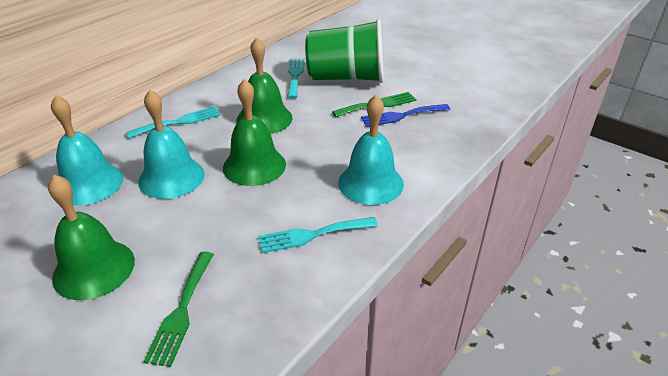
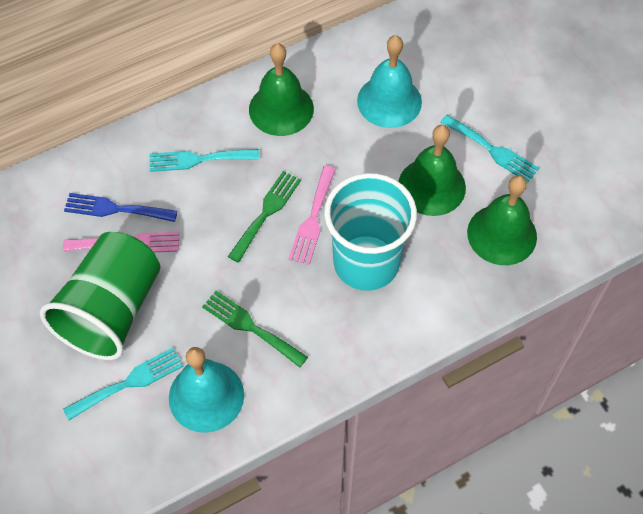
pink fork: 0 -> 2
turquoise bell: 3 -> 2
turquoise cup: 0 -> 1

